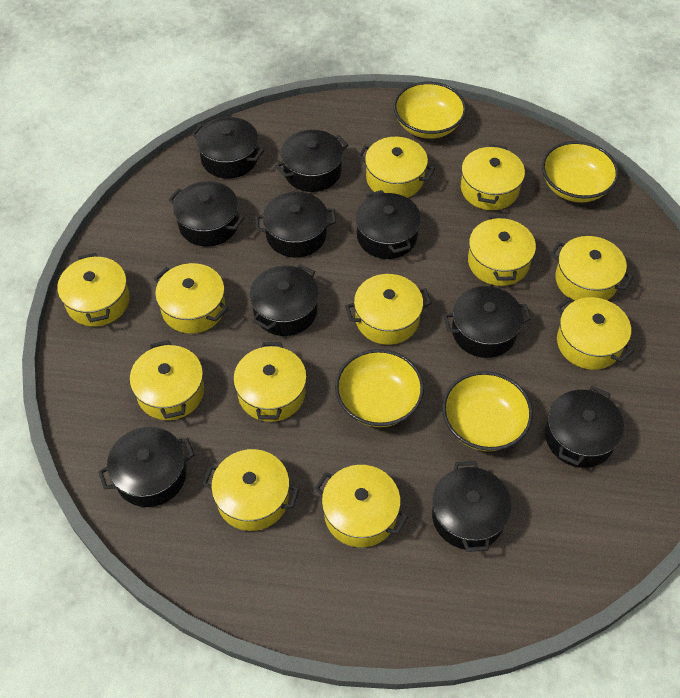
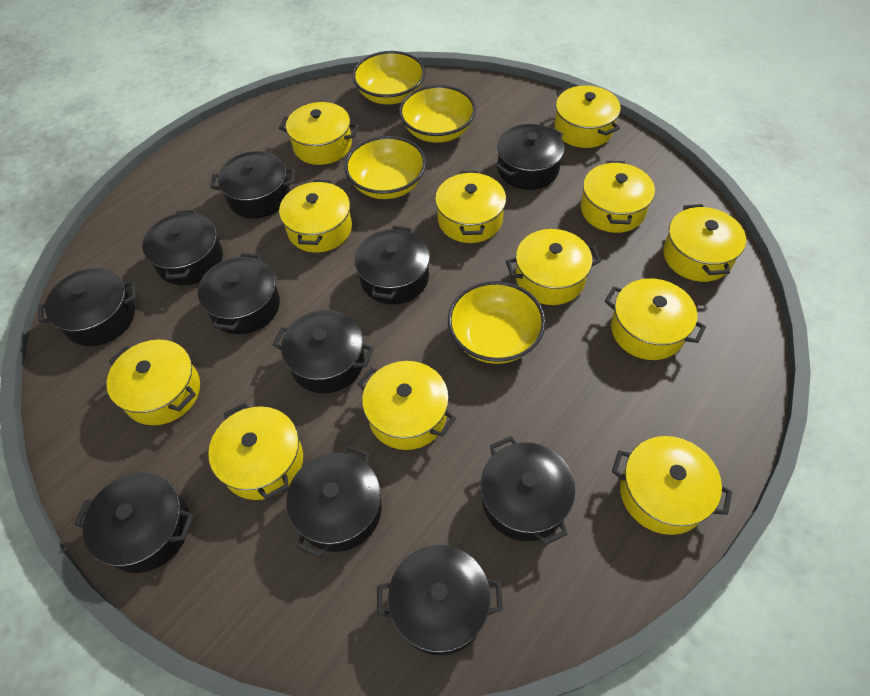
black pot: 10 -> 11

